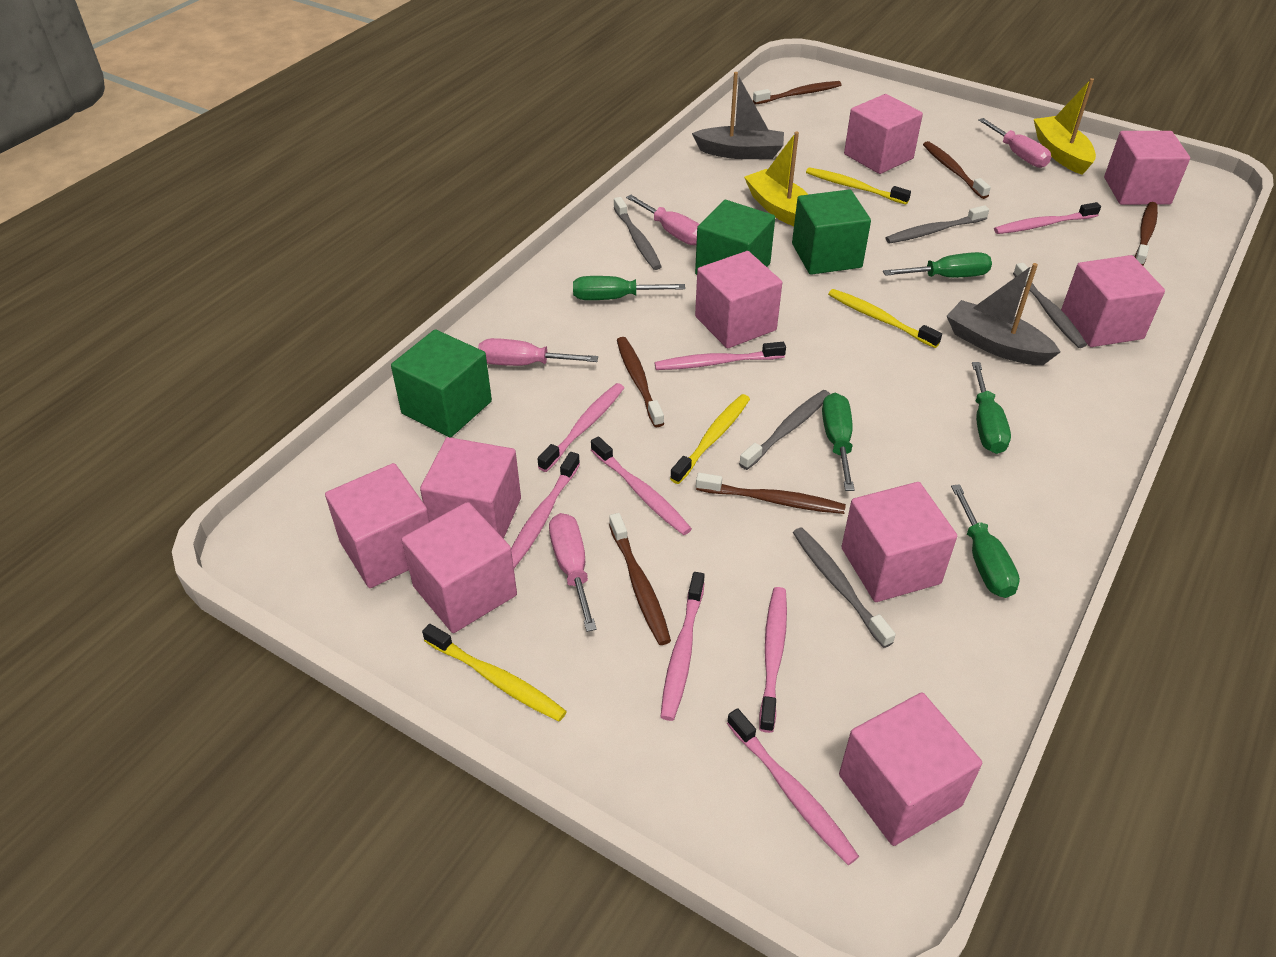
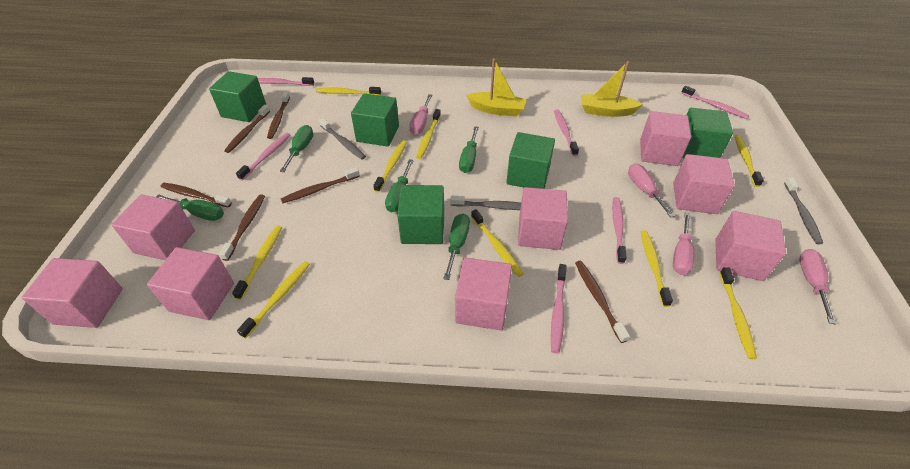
green cube: 3 -> 5
grey boat: 2 -> 0
grey toothbrush: 5 -> 3
pink cube: 9 -> 8
pink toothbrush: 8 -> 6
yellow toothbrush: 4 -> 9

